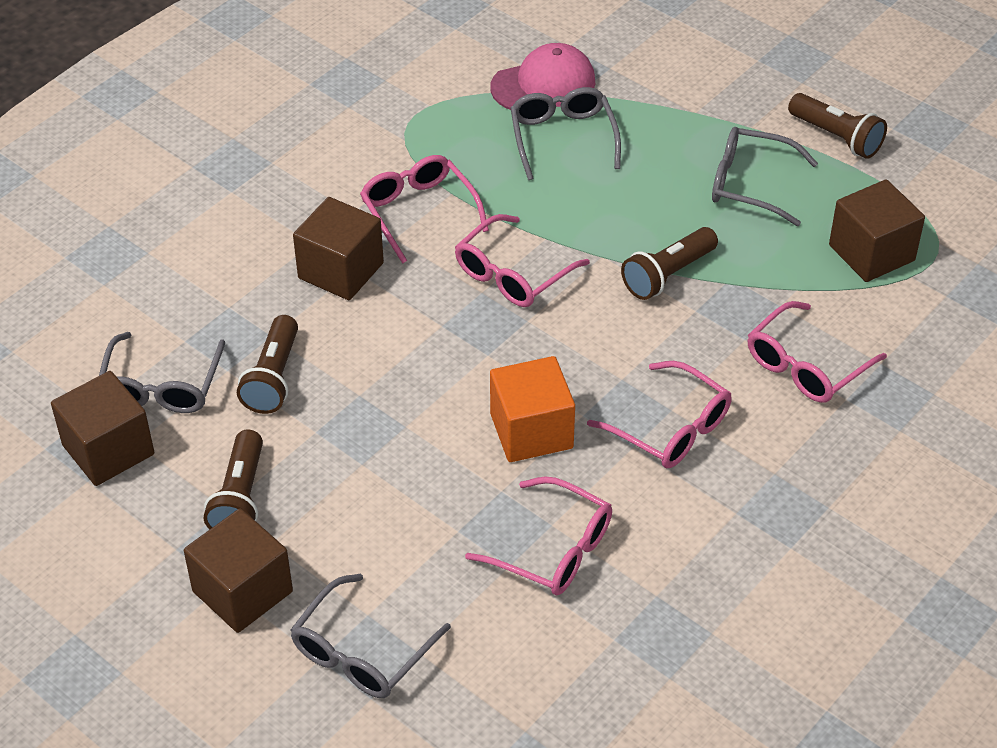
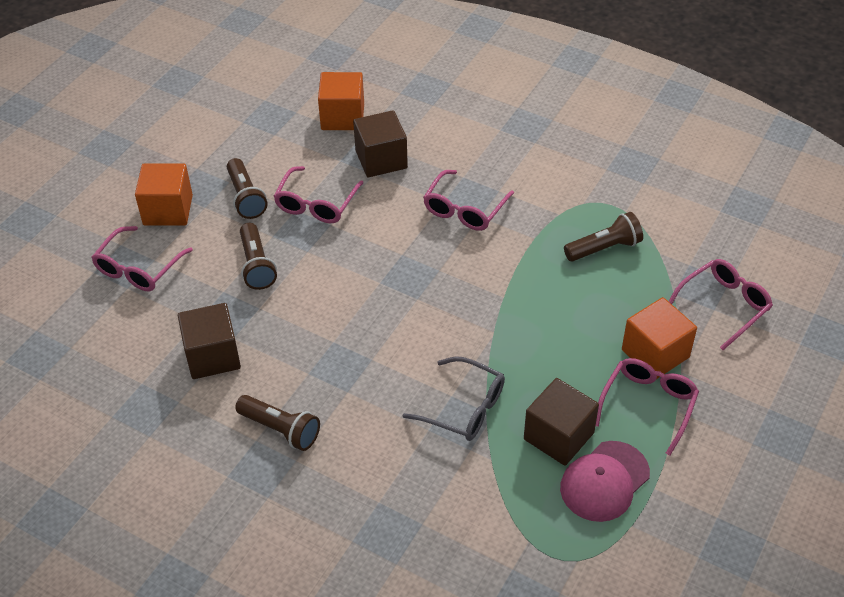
brown cube: 4 -> 3
grey glasses: 4 -> 1
orange cube: 1 -> 3

